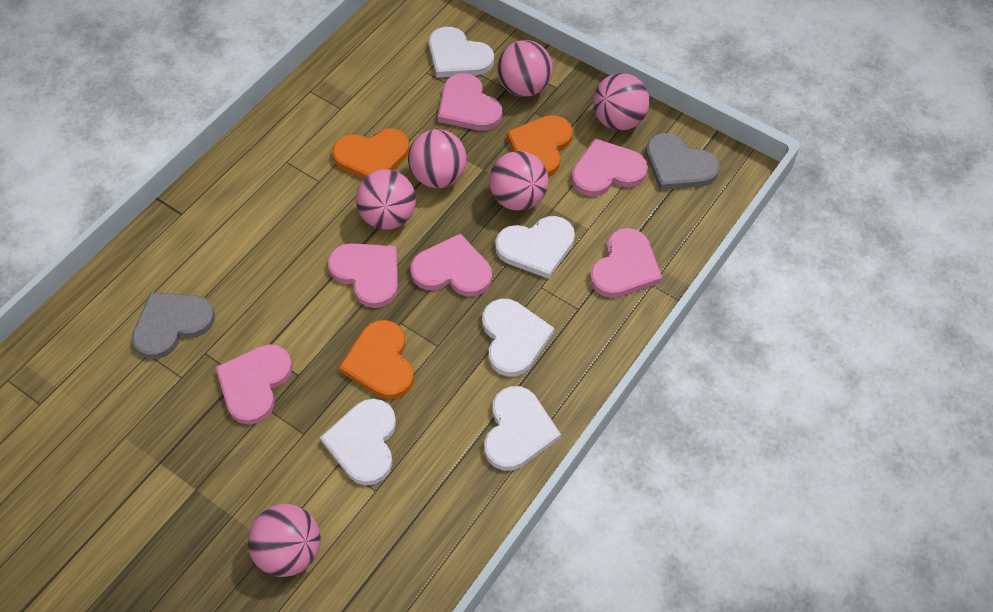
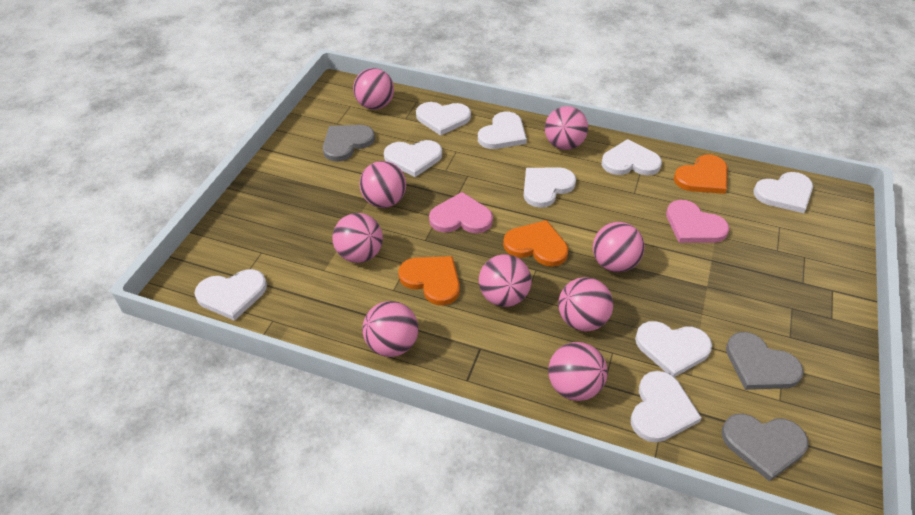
grey heart: 2 -> 3
pink ball: 6 -> 9
pink heart: 6 -> 2
white heart: 5 -> 9

